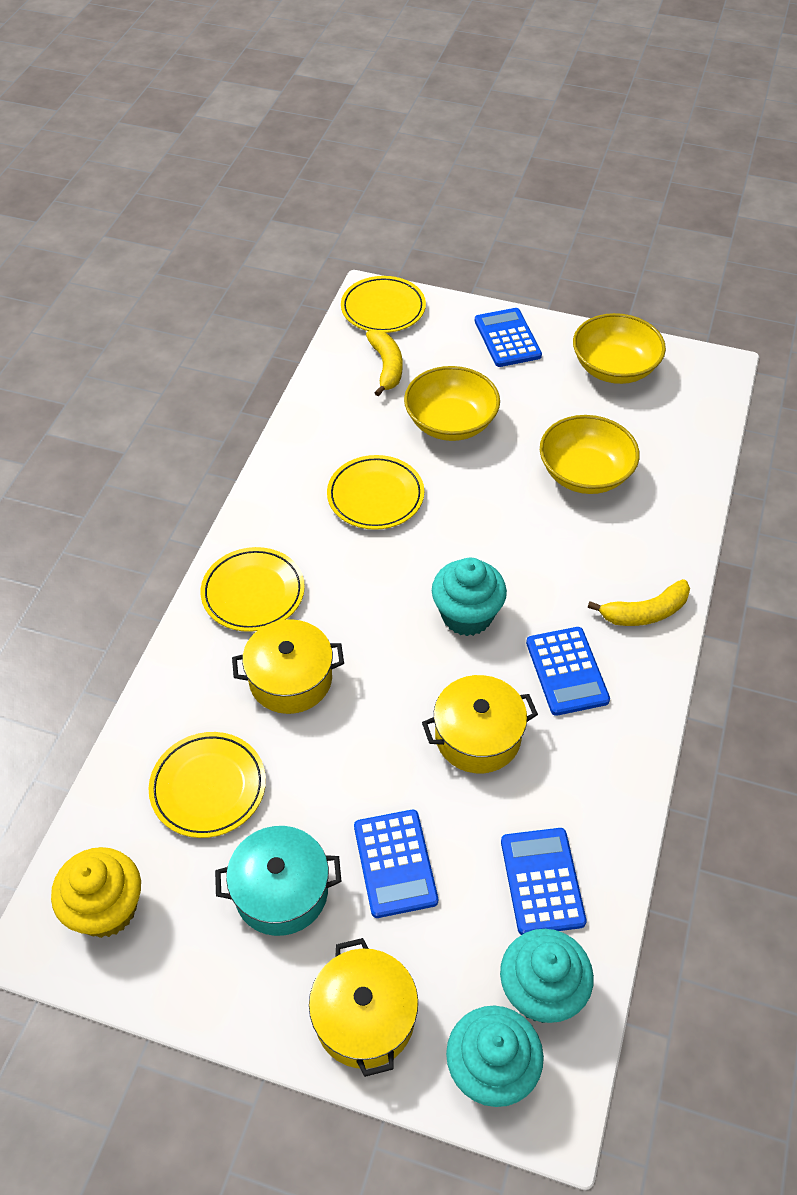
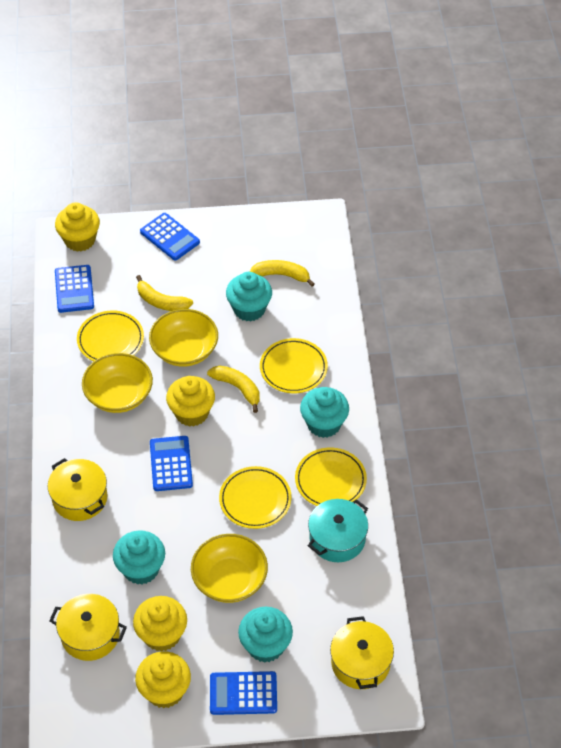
turquoise cupcake: 3 -> 4
yellow banana: 2 -> 3
yellow cupcake: 1 -> 4

